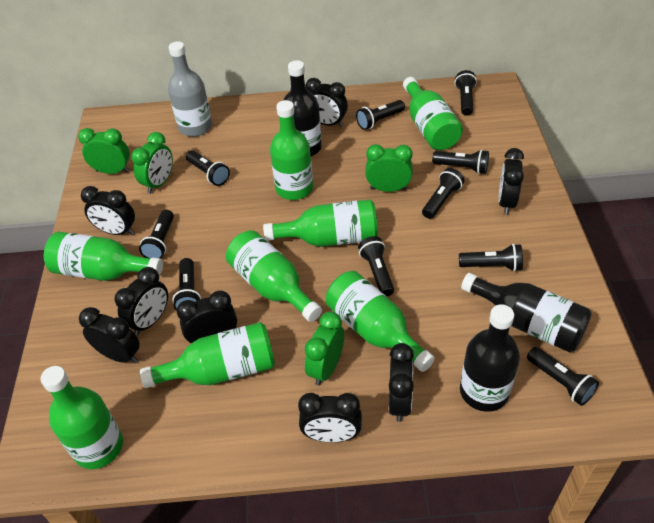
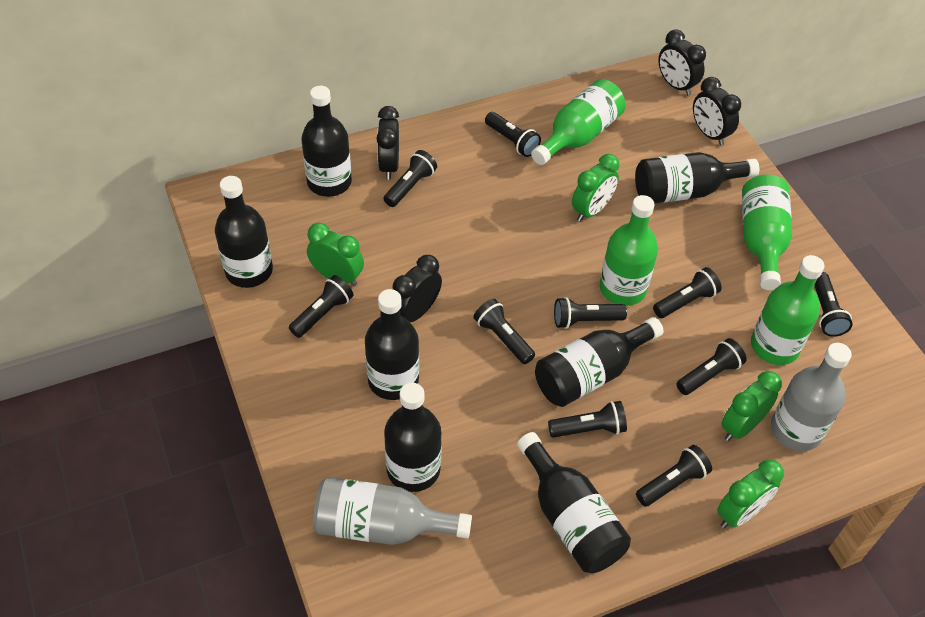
black bottle: 3 -> 7
black clock: 8 -> 4
green bottle: 8 -> 4
grey bottle: 1 -> 2

